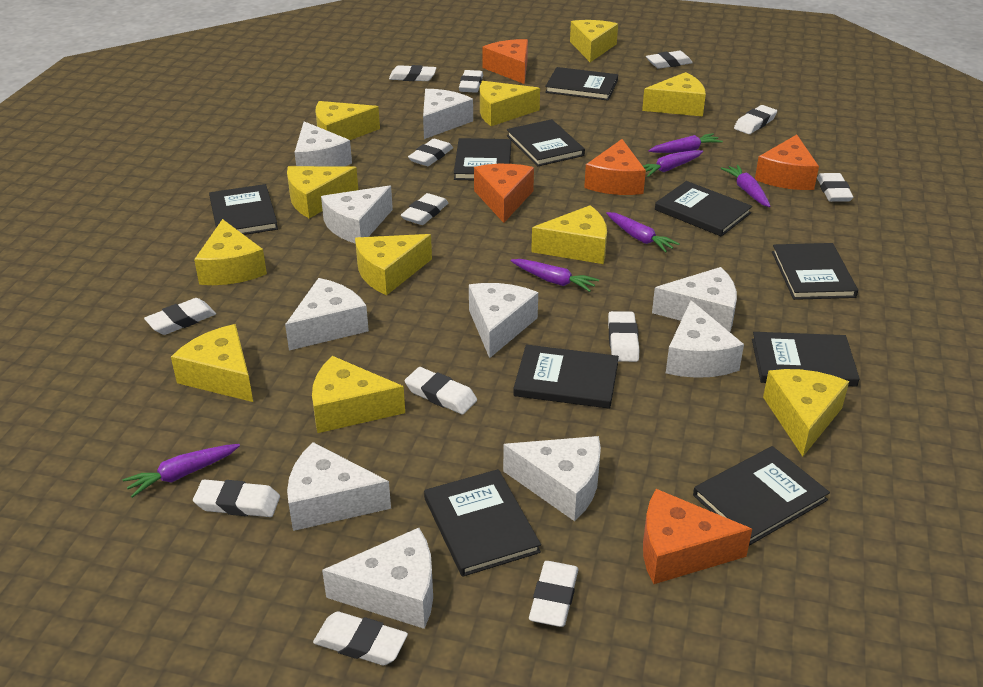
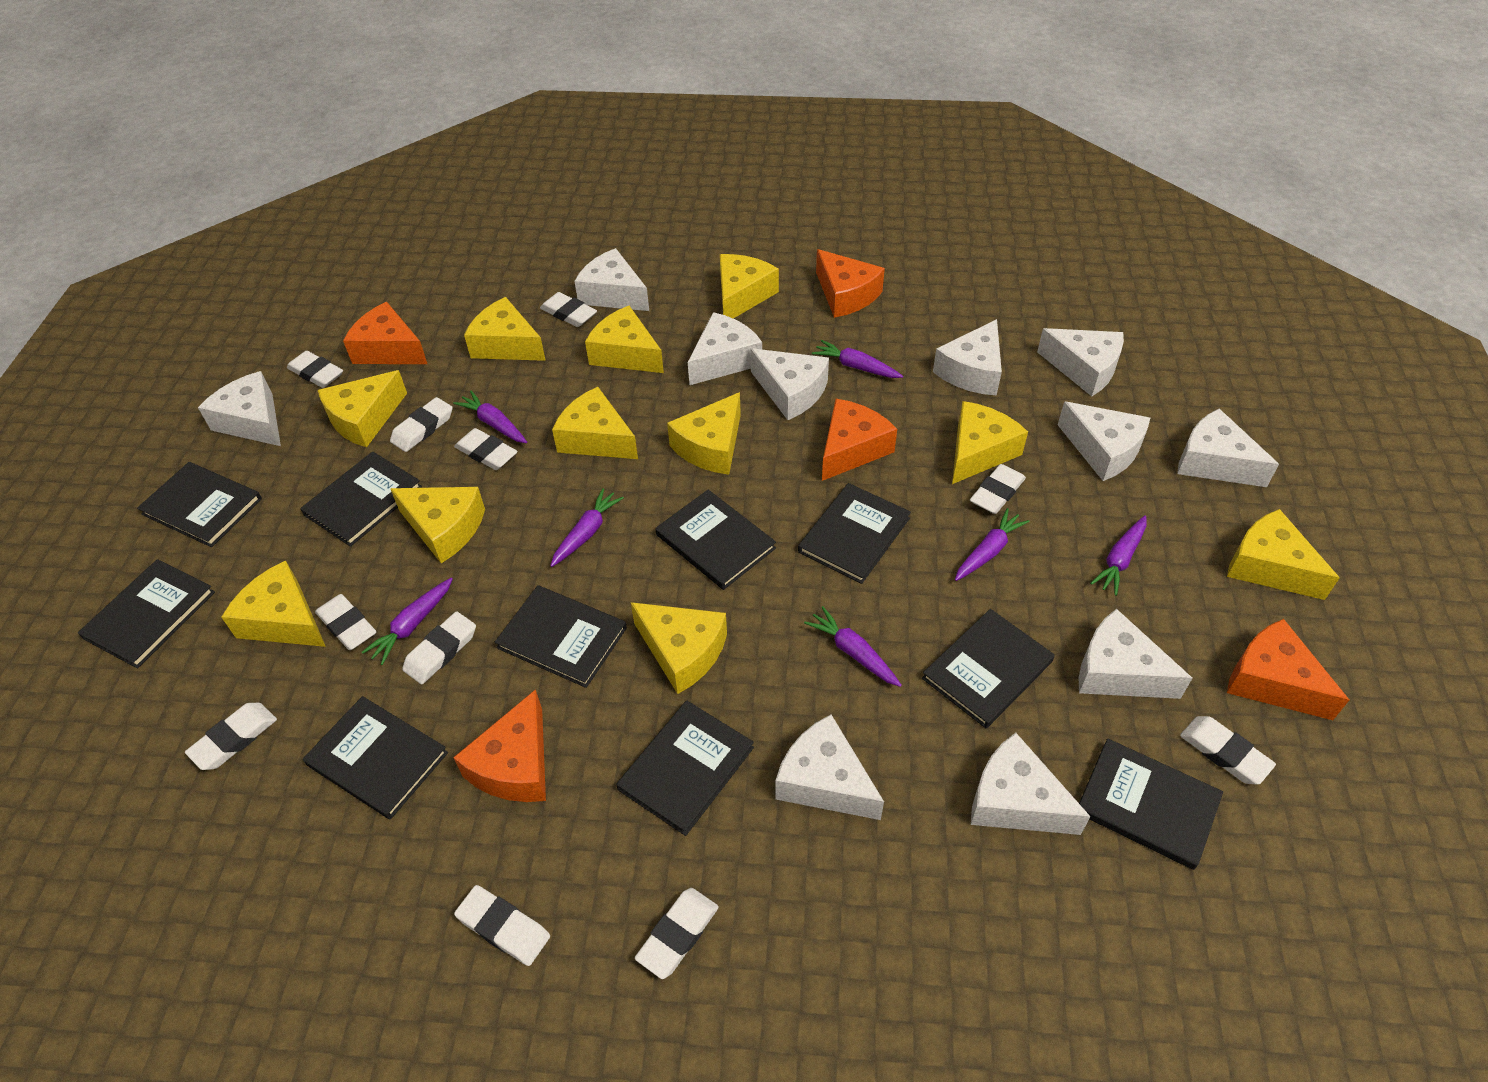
purple carrot: 6 -> 7
white cheese: 10 -> 11
white eraser: 13 -> 11

